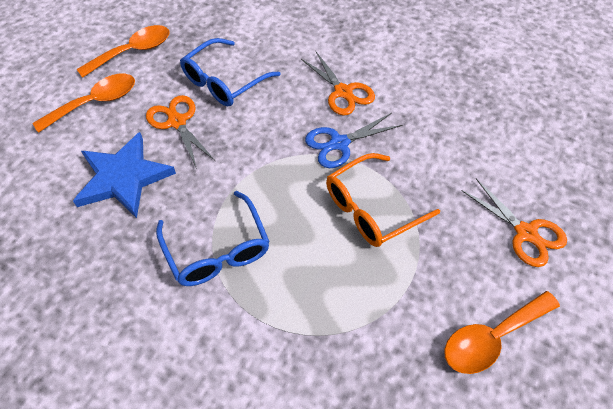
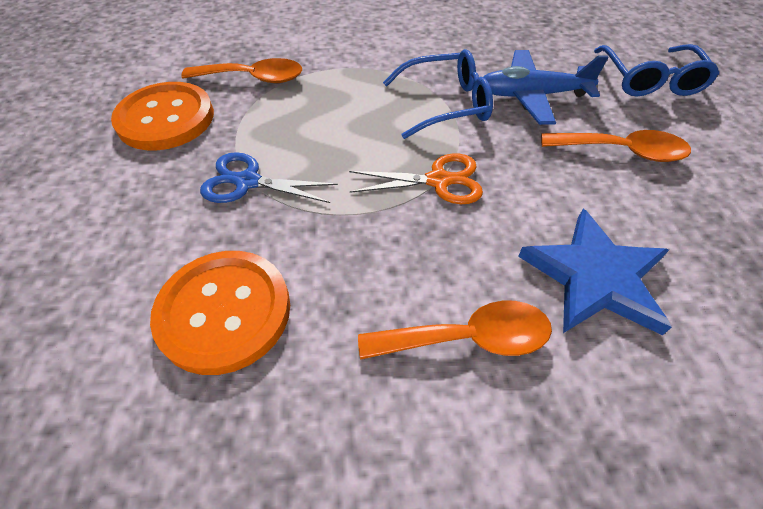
blue plane: 0 -> 1
orange button: 0 -> 2
orange glasses: 1 -> 0
orange scissors: 3 -> 1

